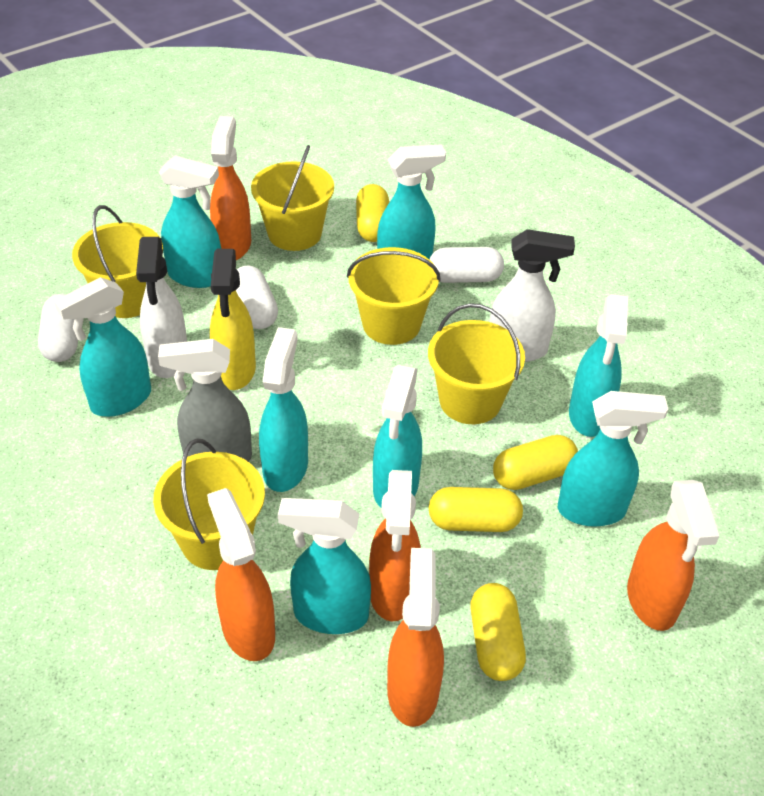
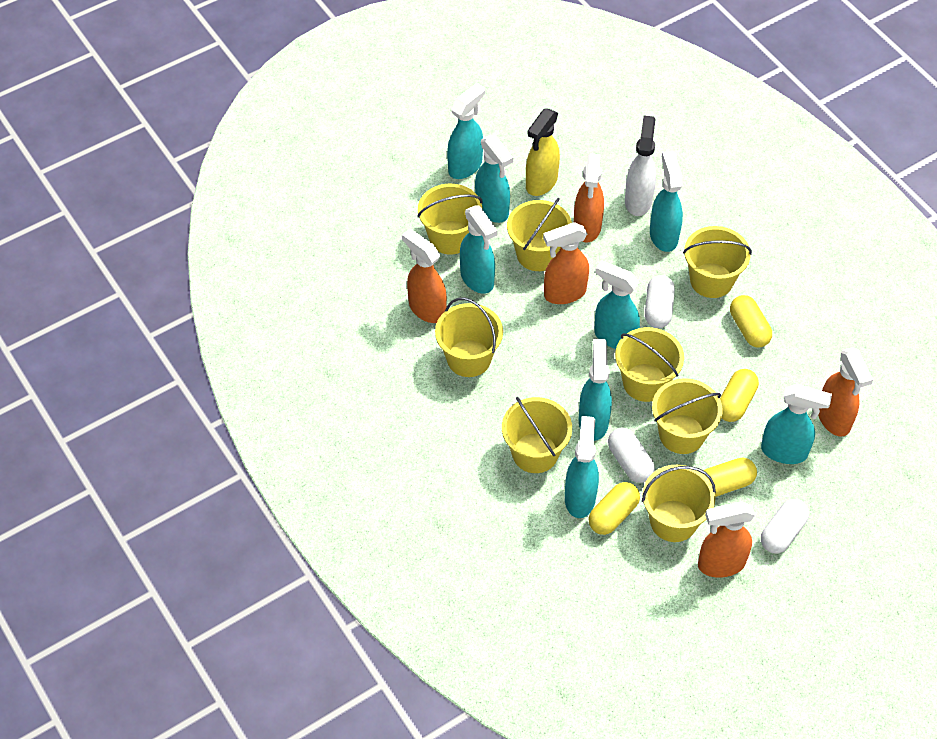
grey spray bottle: 1 -> 0
white spray bottle: 2 -> 1
yellow bucket: 5 -> 8

